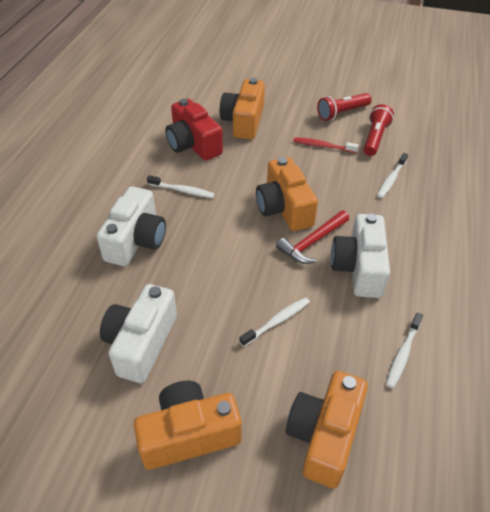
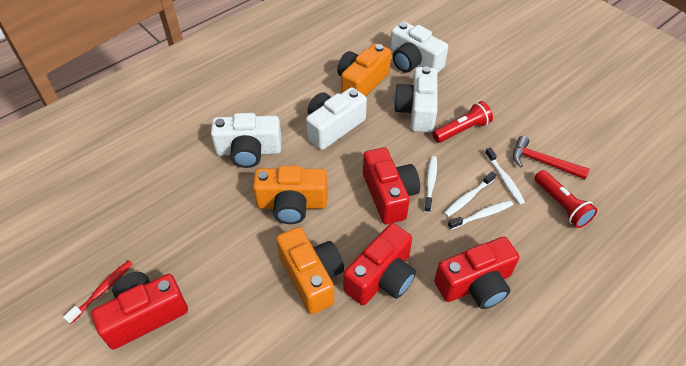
orange camera: 4 -> 3
red camera: 1 -> 4
white camera: 3 -> 4

